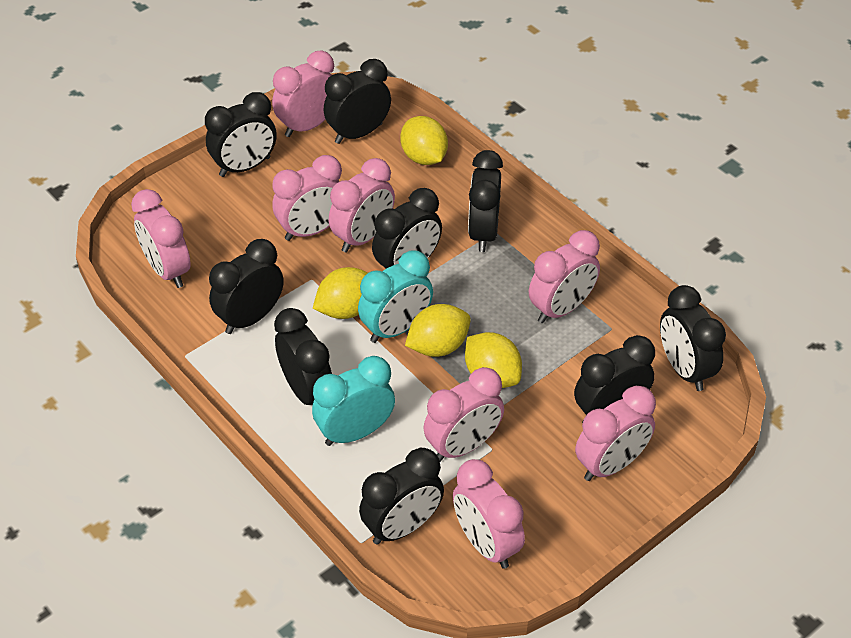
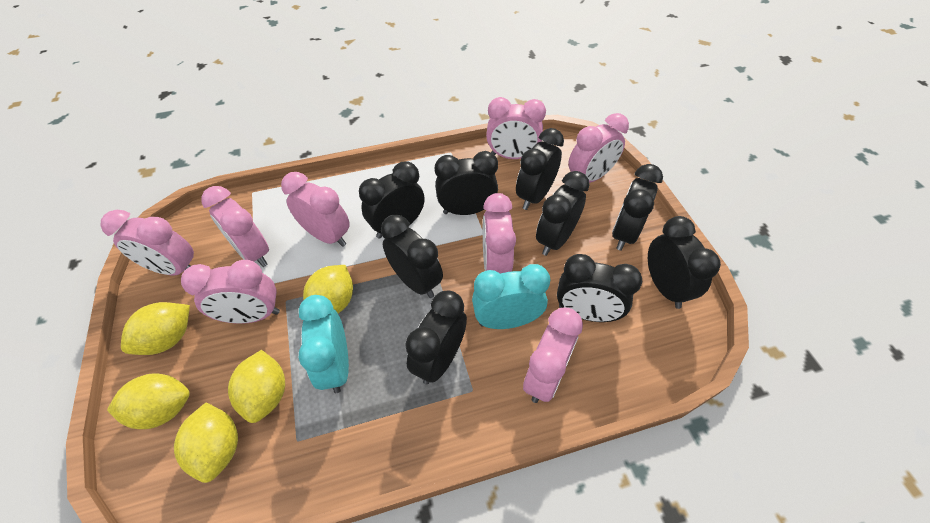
yellow lemon: 4 -> 5

